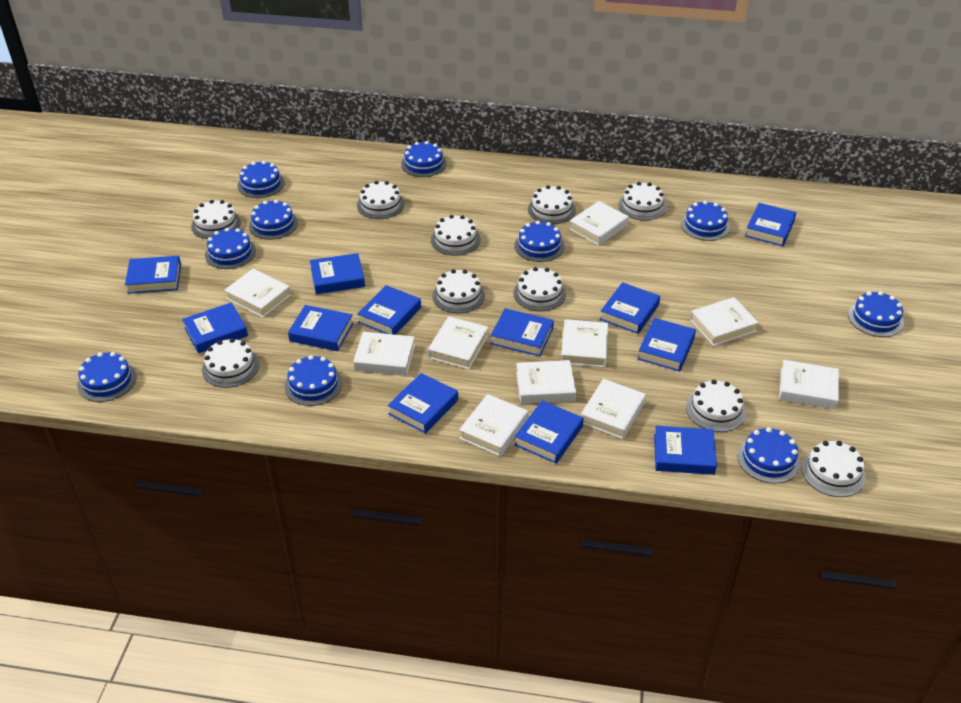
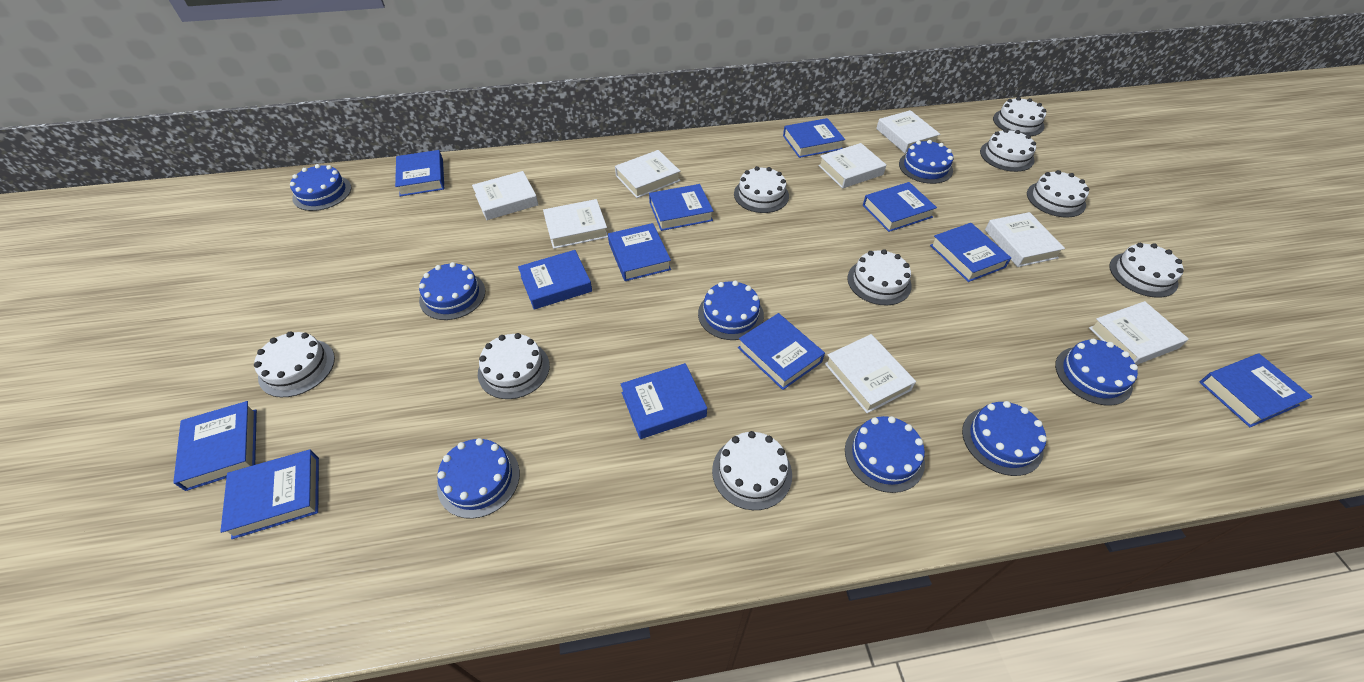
blue cake: 10 -> 8
white book: 10 -> 8
white cake: 10 -> 9

